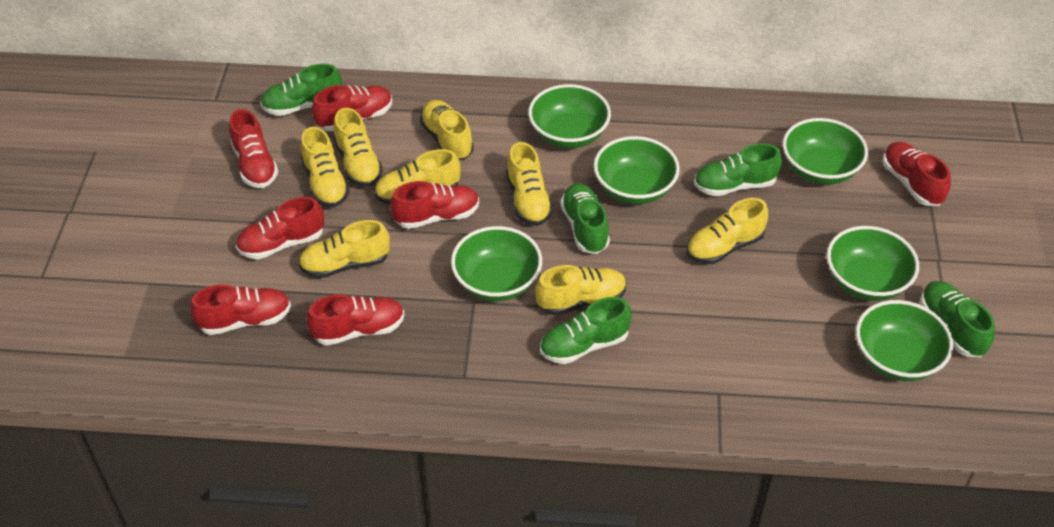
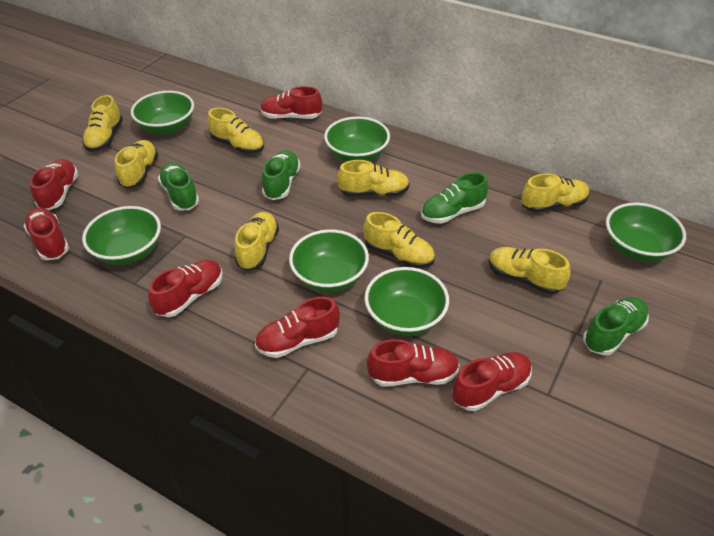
green shoe: 5 -> 4

